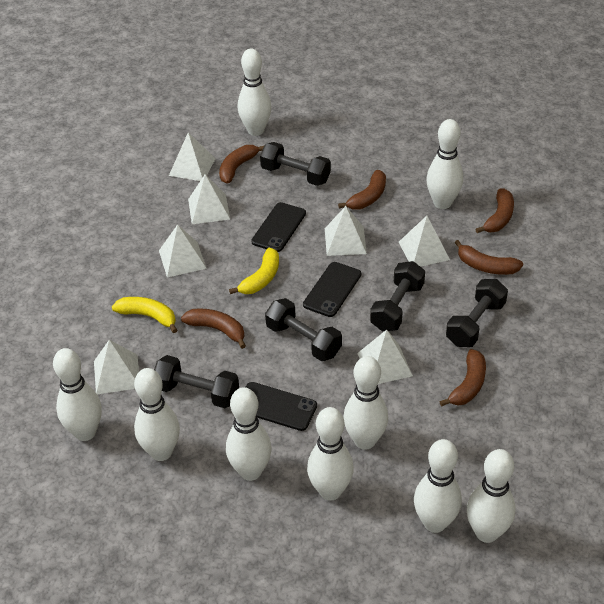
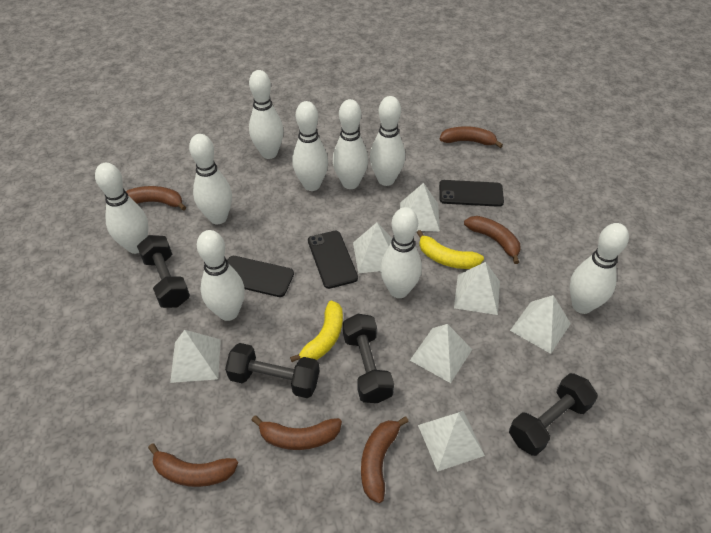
black dumbbell: 5 -> 4

